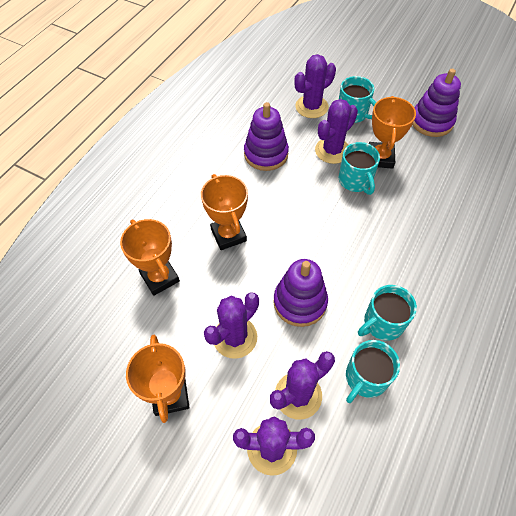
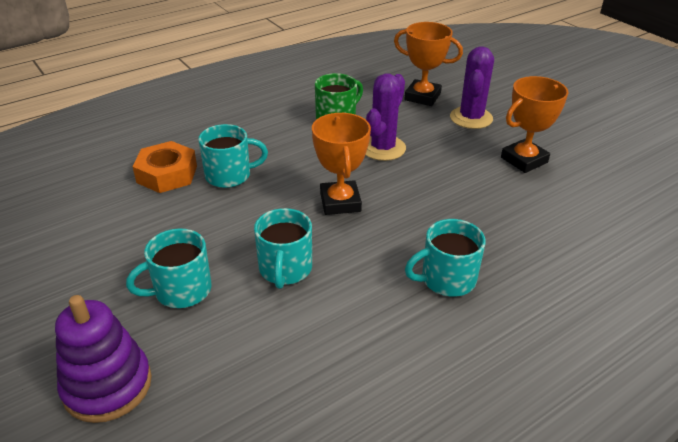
green mug: 0 -> 1
orange nut: 0 -> 1
orange trophy: 4 -> 3
purple cactus: 5 -> 2
purple stacking toy: 3 -> 1

